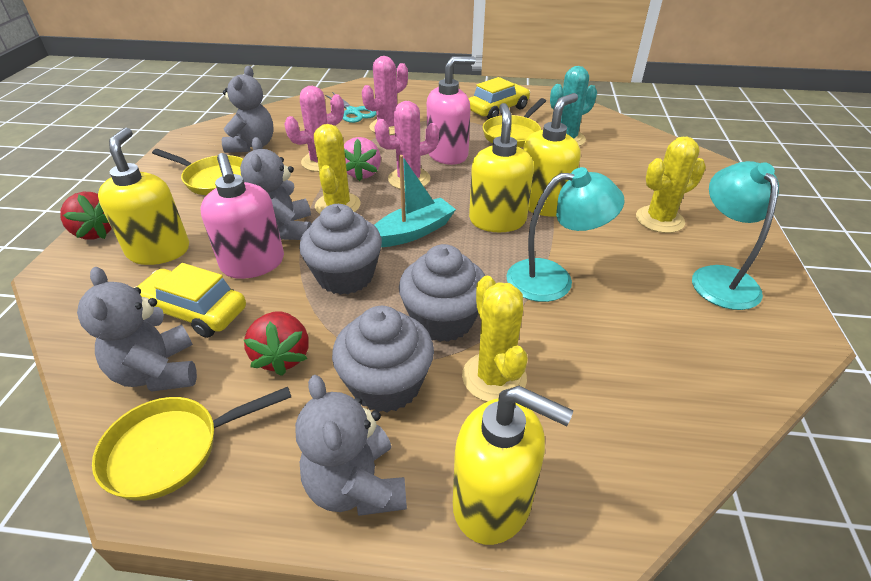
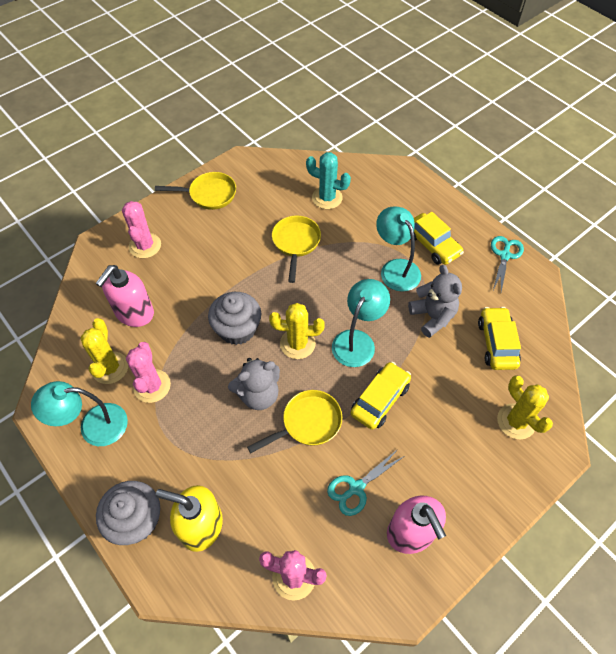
grey cupcake: 3 -> 2
grey teddy bear: 4 -> 2
pink strawberry: 1 -> 0
red strawberry: 2 -> 0
turquoise boat: 1 -> 0
turquoise lamp: 2 -> 3
turquoise scissors: 1 -> 2
yellow car: 2 -> 3
yellow soap dispenser: 4 -> 1

